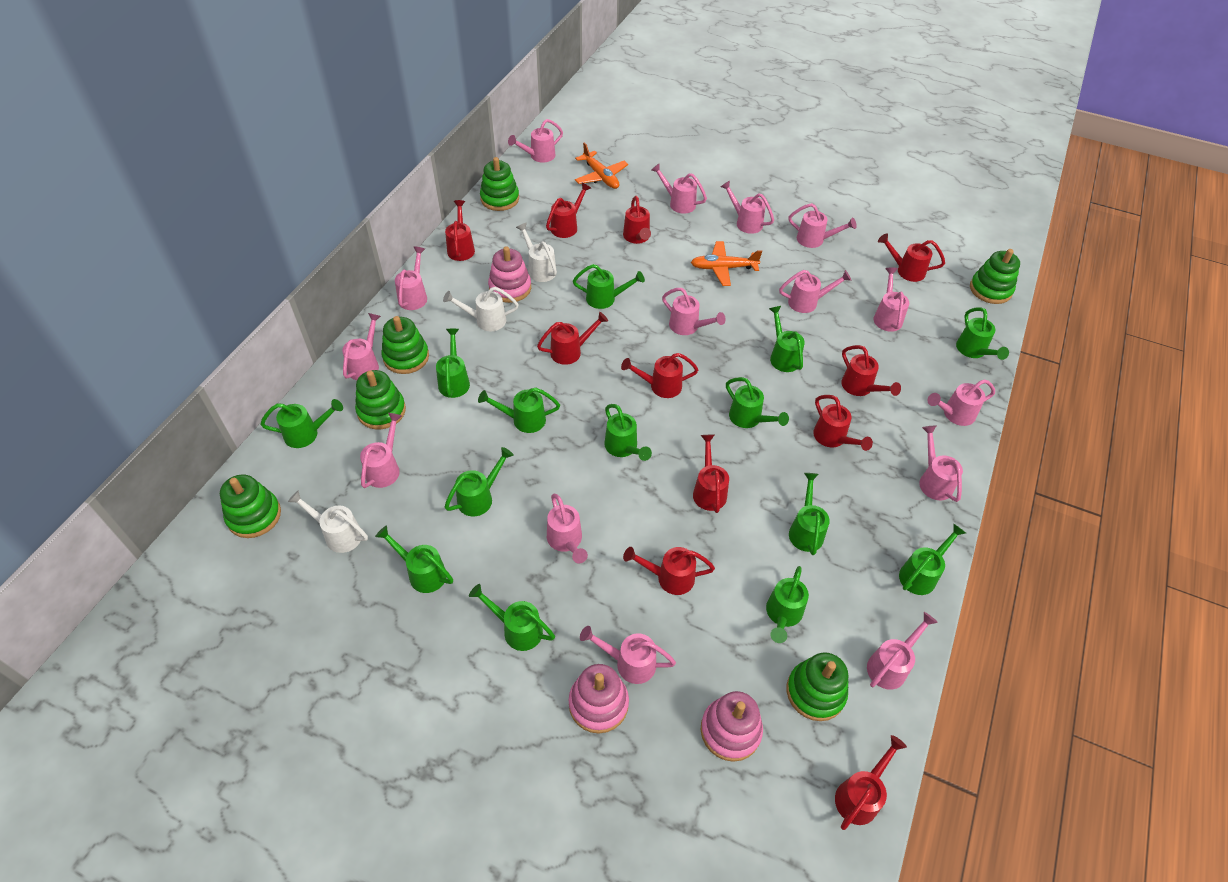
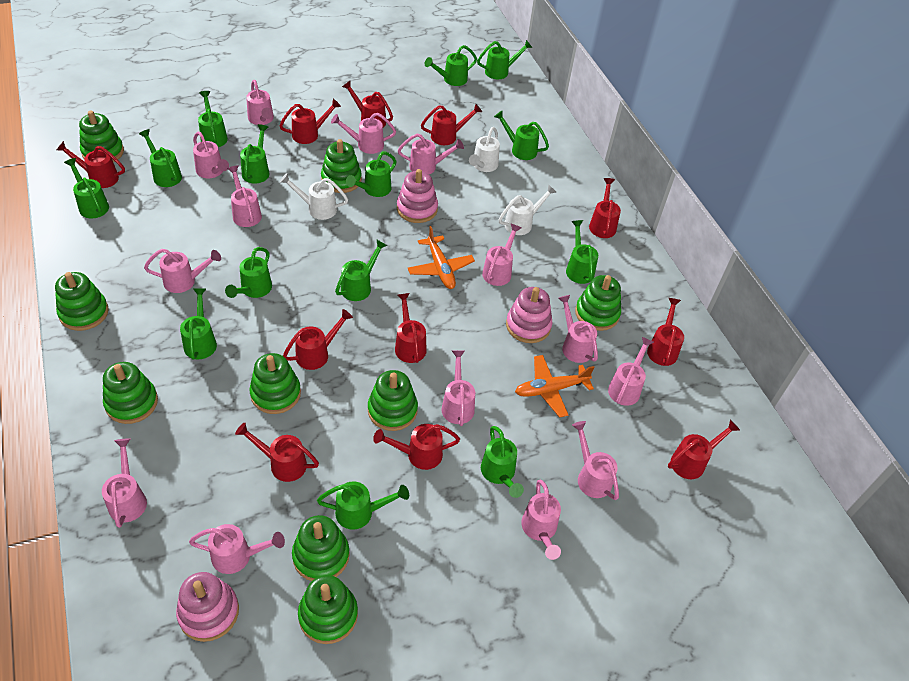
green stacking toy: 6 -> 9
pink watering can: 15 -> 14

